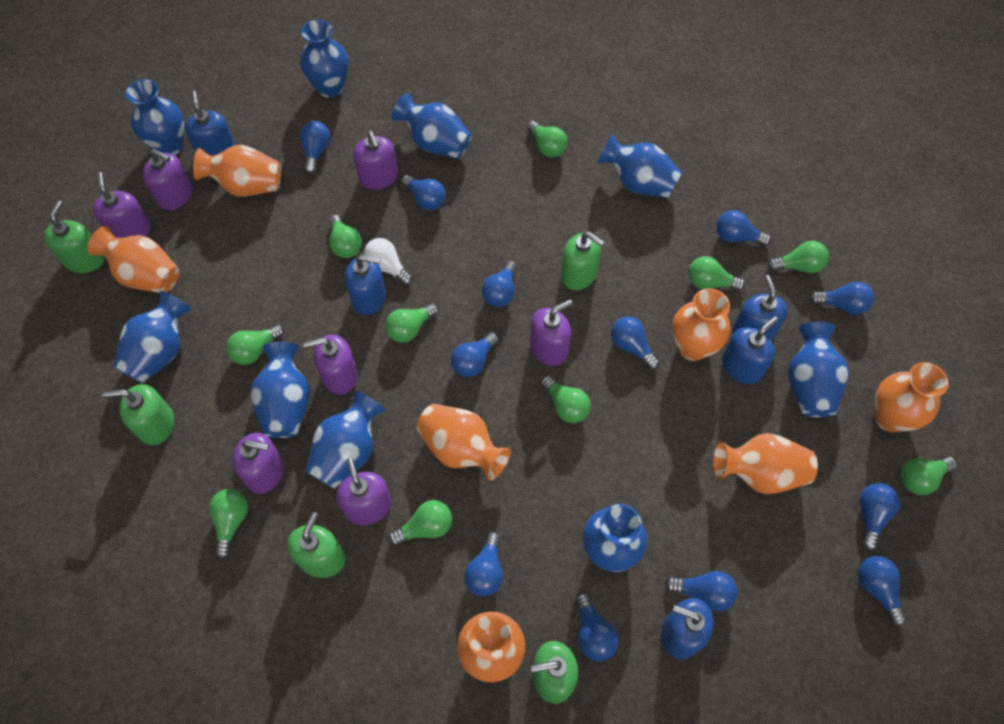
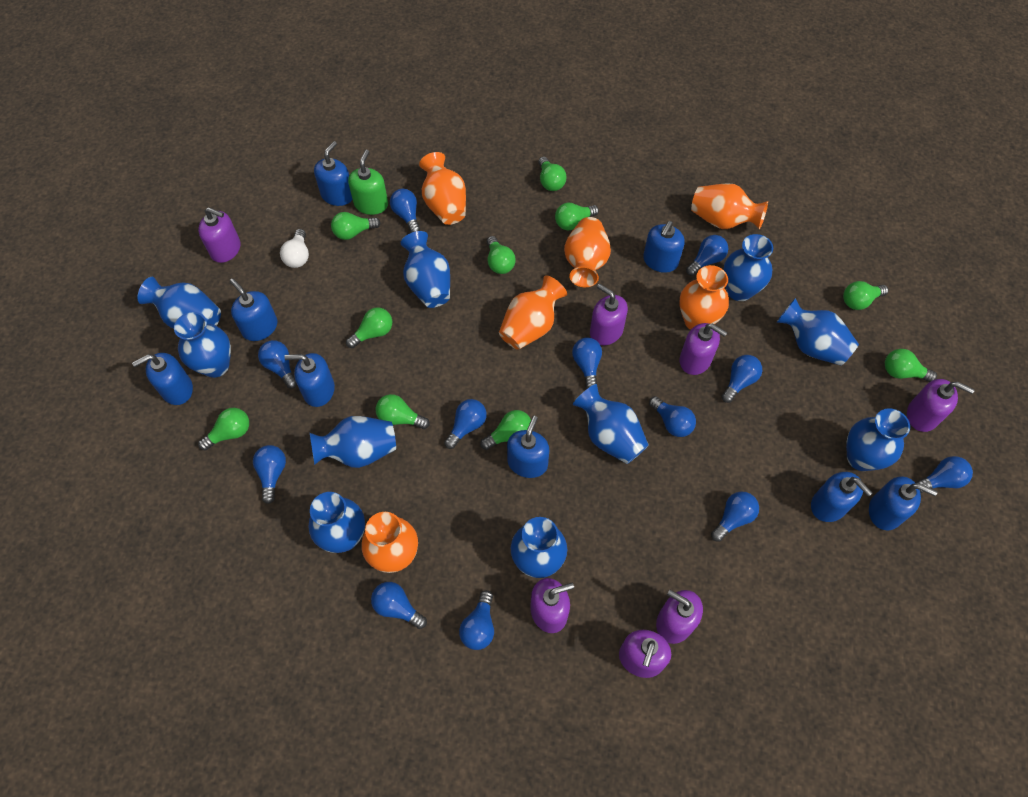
blue soap dispenser: 5 -> 8
blue vase: 9 -> 10
green soap dispenser: 5 -> 1
orange vase: 7 -> 6

